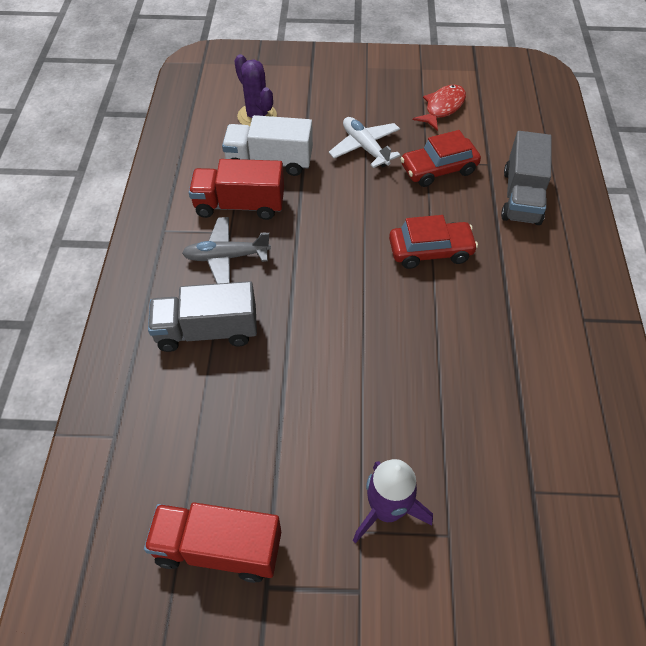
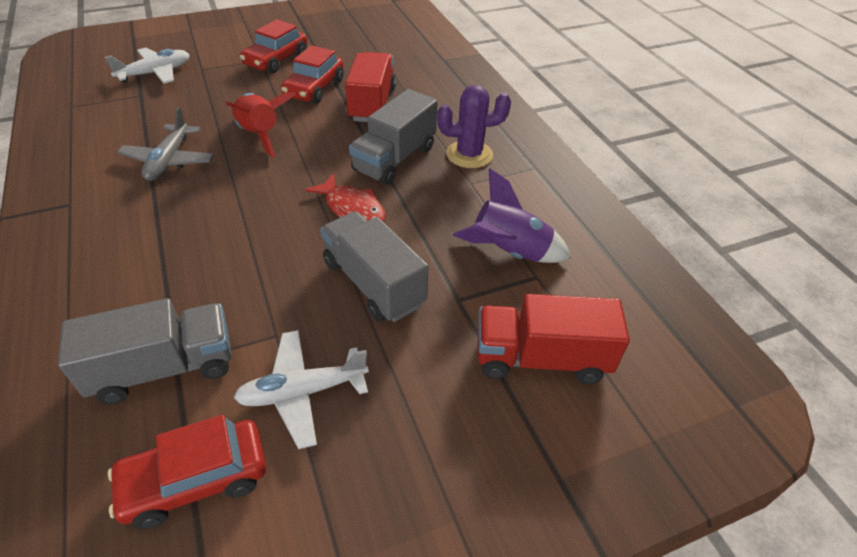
grey truck: 2 -> 3
red car: 2 -> 3
red rocket: 0 -> 1
white plane: 1 -> 2
white truck: 1 -> 0

